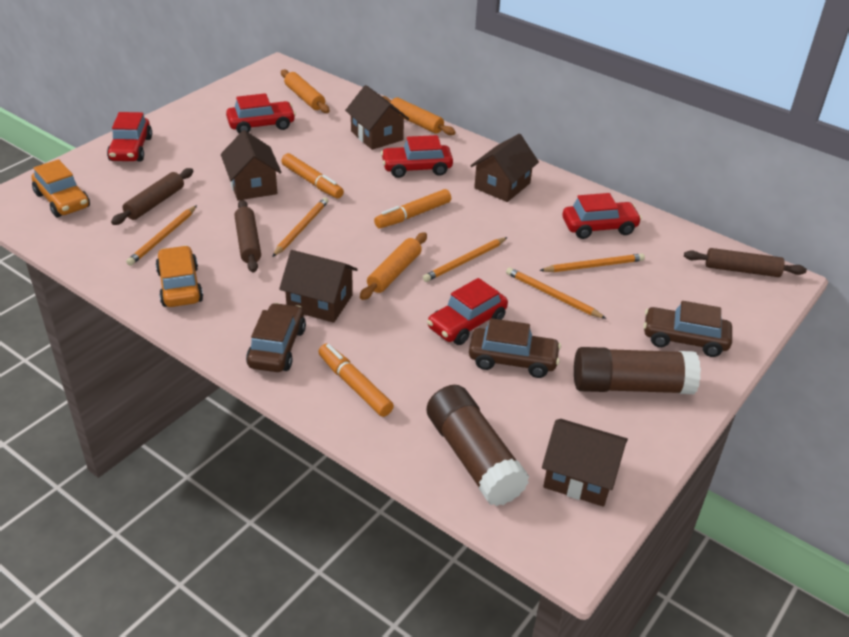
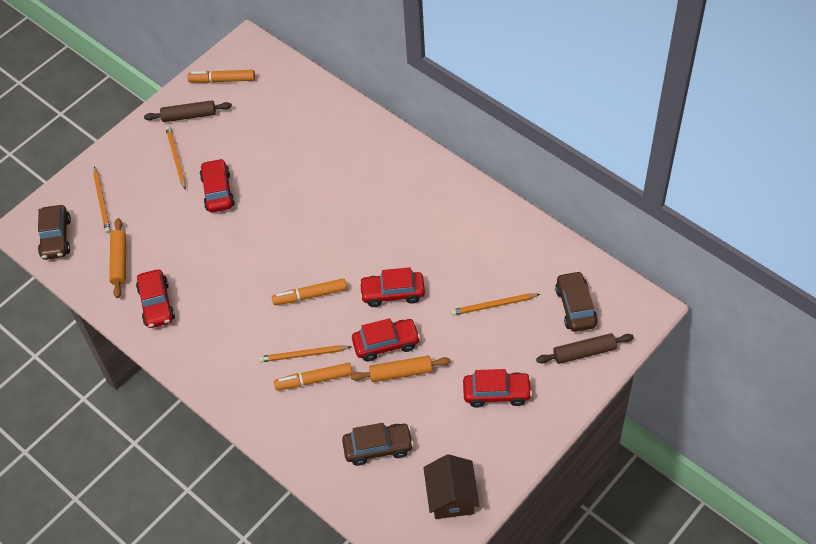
brown glue stick: 2 -> 0
brown house: 5 -> 1
brown rolling pin: 3 -> 2
orange car: 2 -> 0
orange pencil: 5 -> 4
orange rolling pin: 3 -> 2

